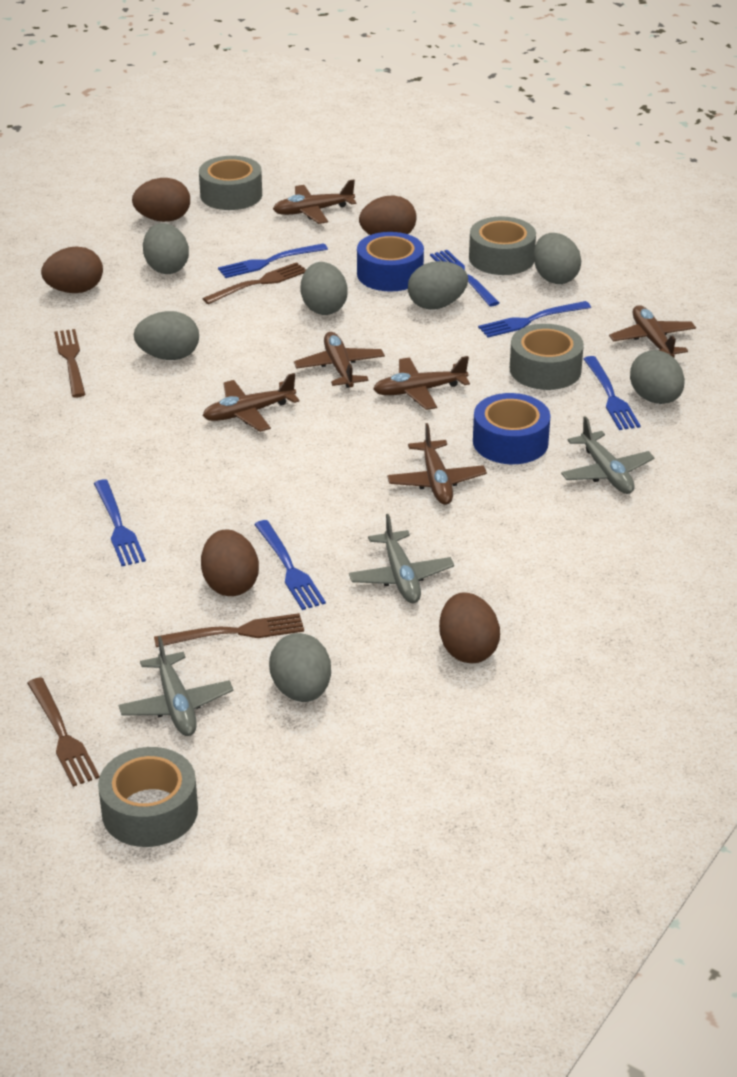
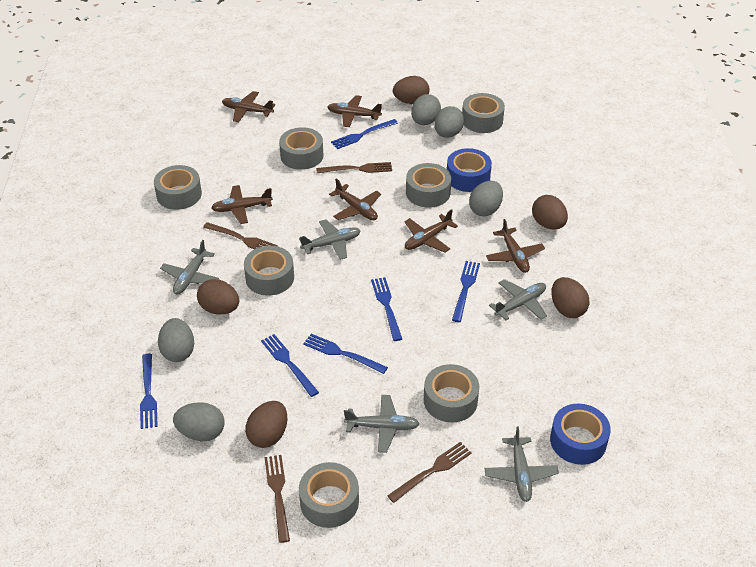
grey egg: 7 -> 5
grey plane: 3 -> 5
grey tape: 4 -> 7

